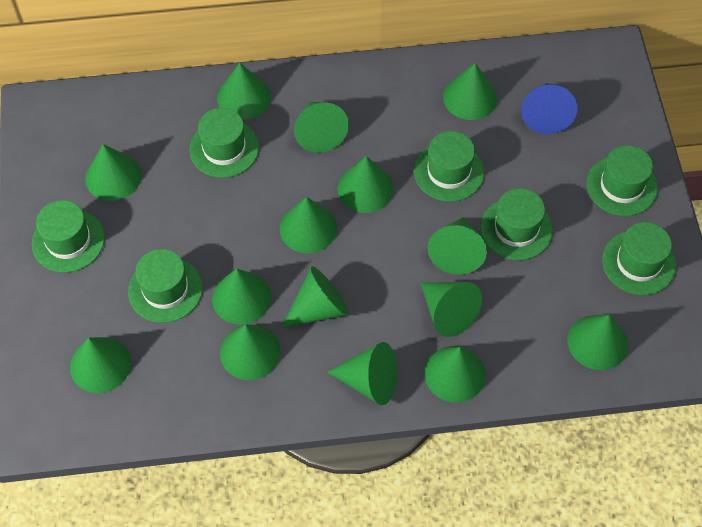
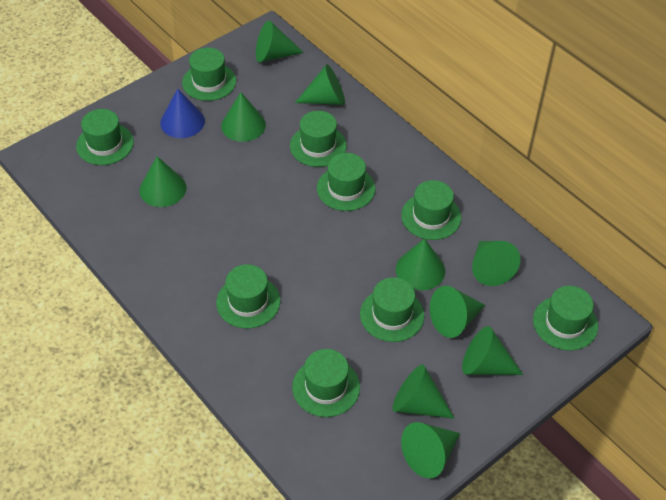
green cone: 15 -> 10
green hat: 7 -> 9

